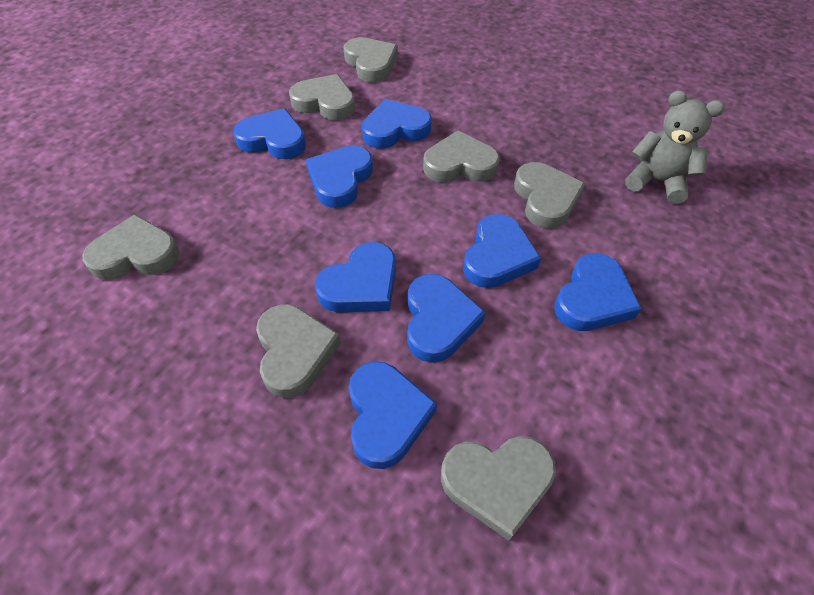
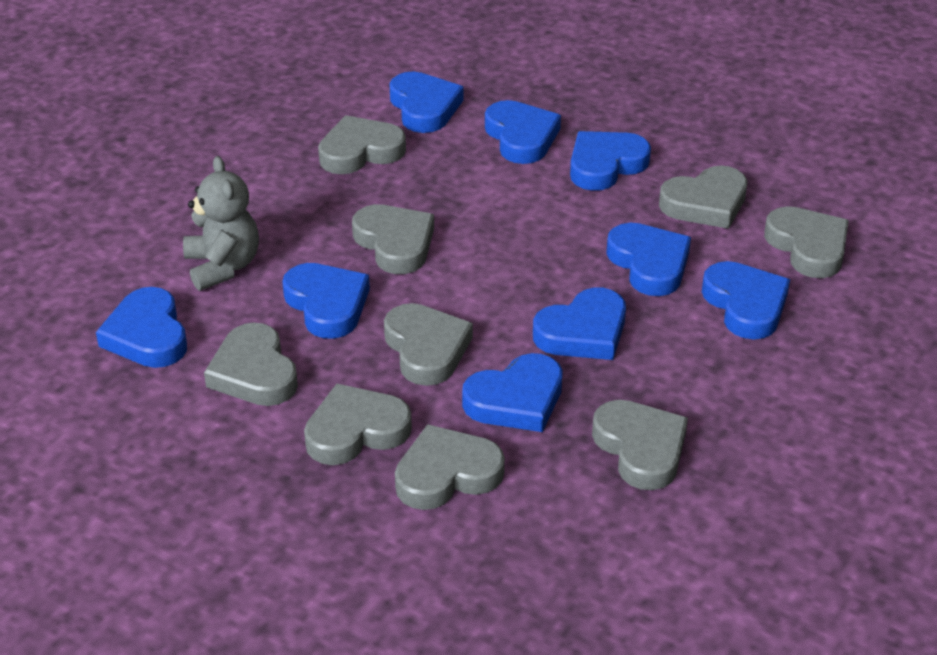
blue heart: 8 -> 9
grey heart: 7 -> 9

